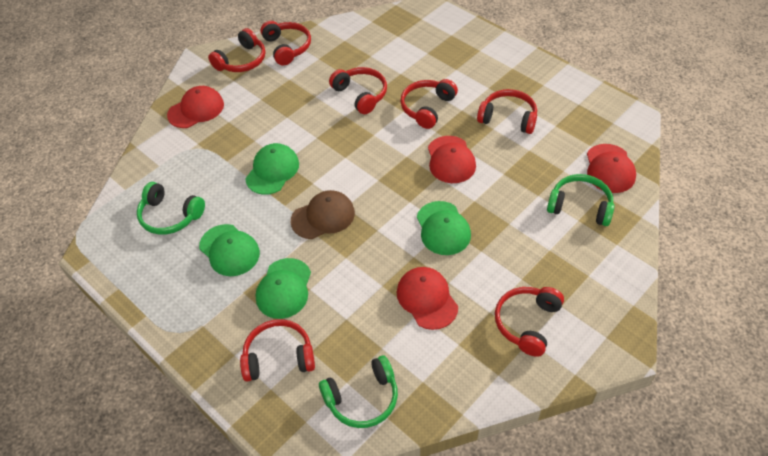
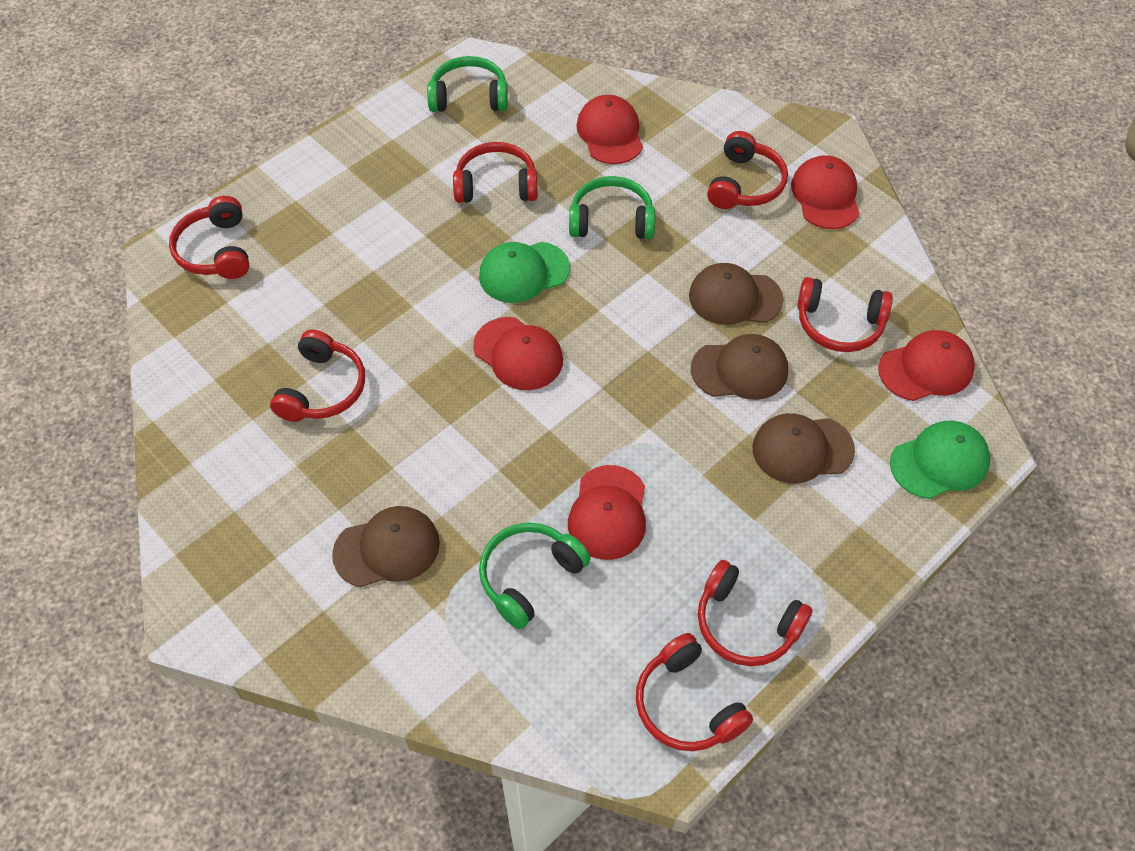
brown cap: 1 -> 4
green cap: 4 -> 2
red cap: 4 -> 5

